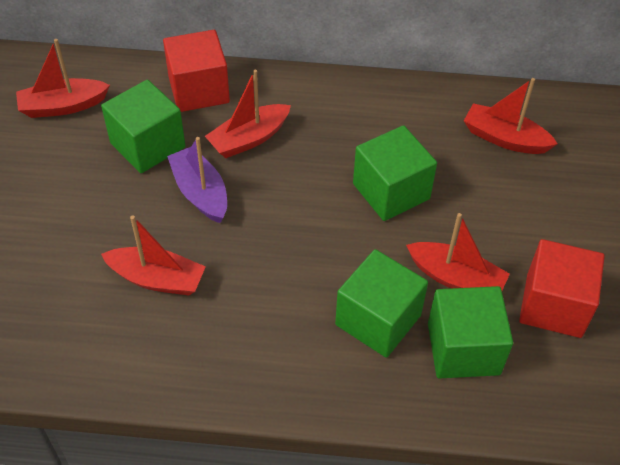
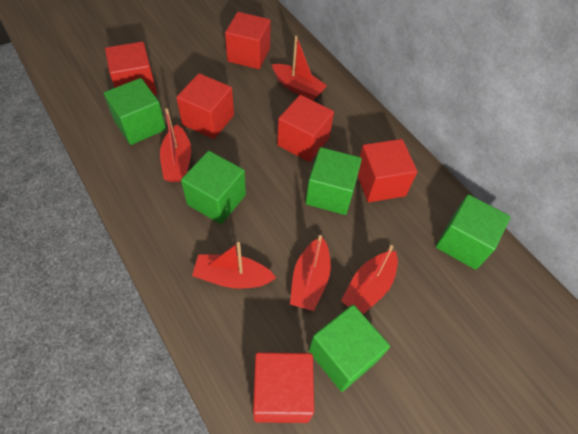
green cube: 4 -> 5
purple boat: 1 -> 0
red cube: 2 -> 6

